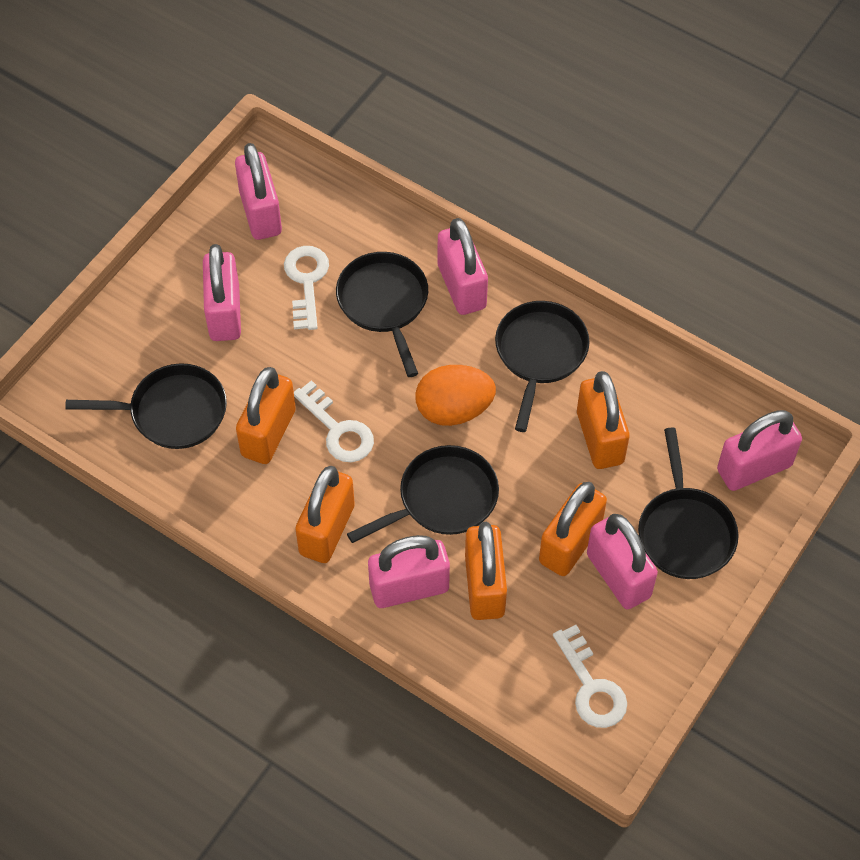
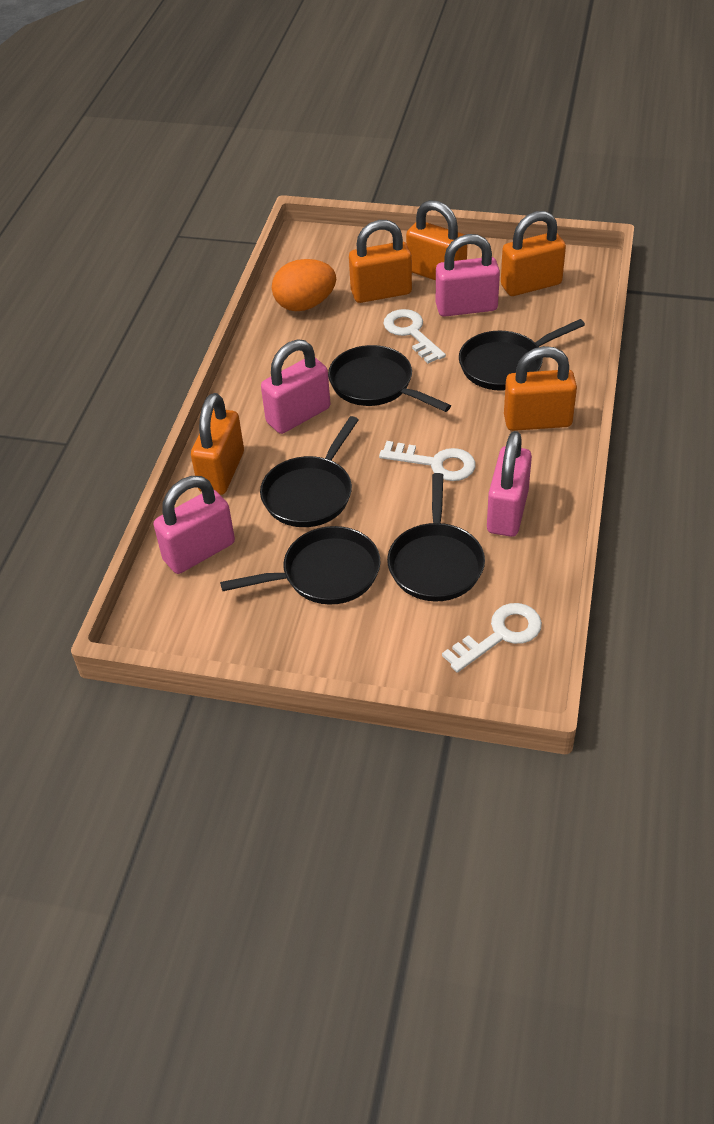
pink padlock: 6 -> 4

